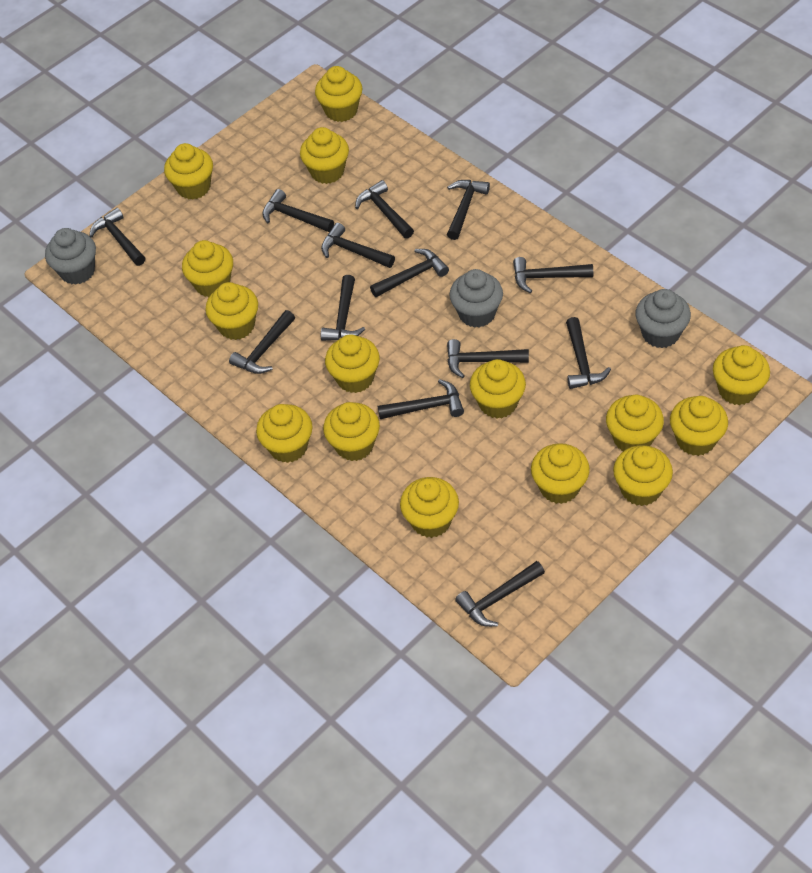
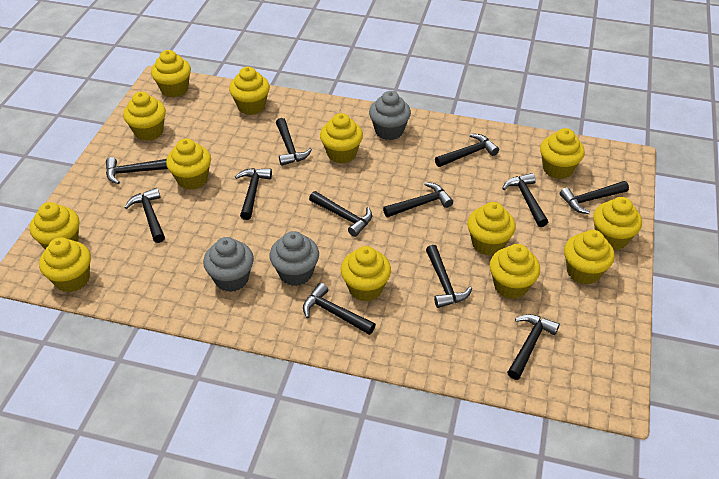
black hammer: 13 -> 12
yellow cupcake: 15 -> 13

